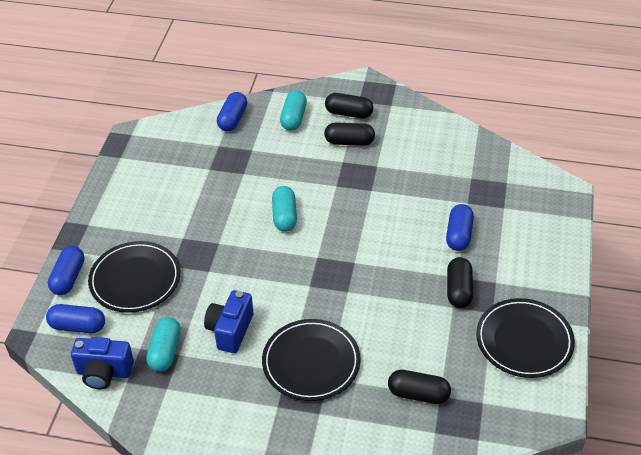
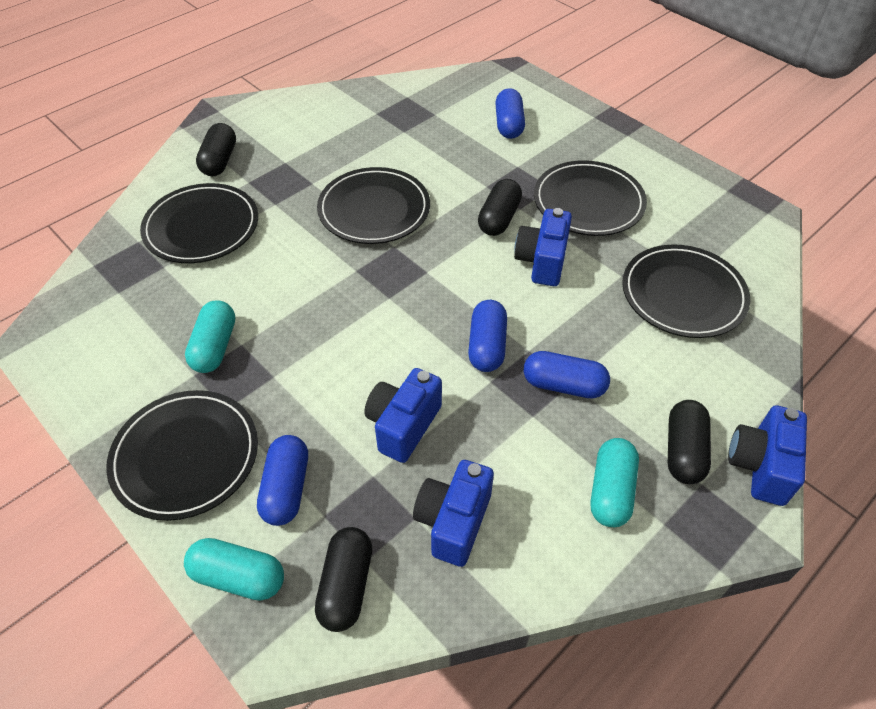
black plate: 3 -> 5
blue camera: 2 -> 4

